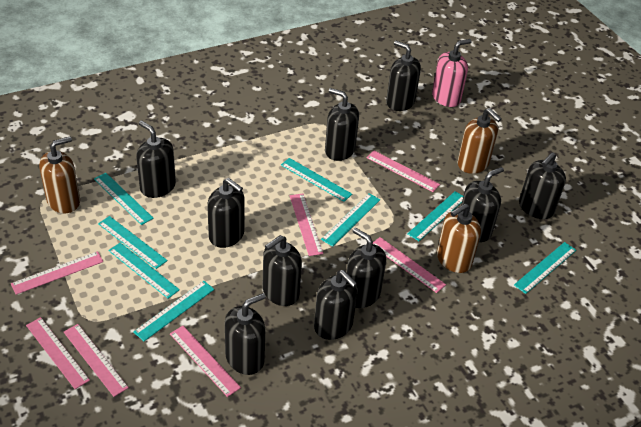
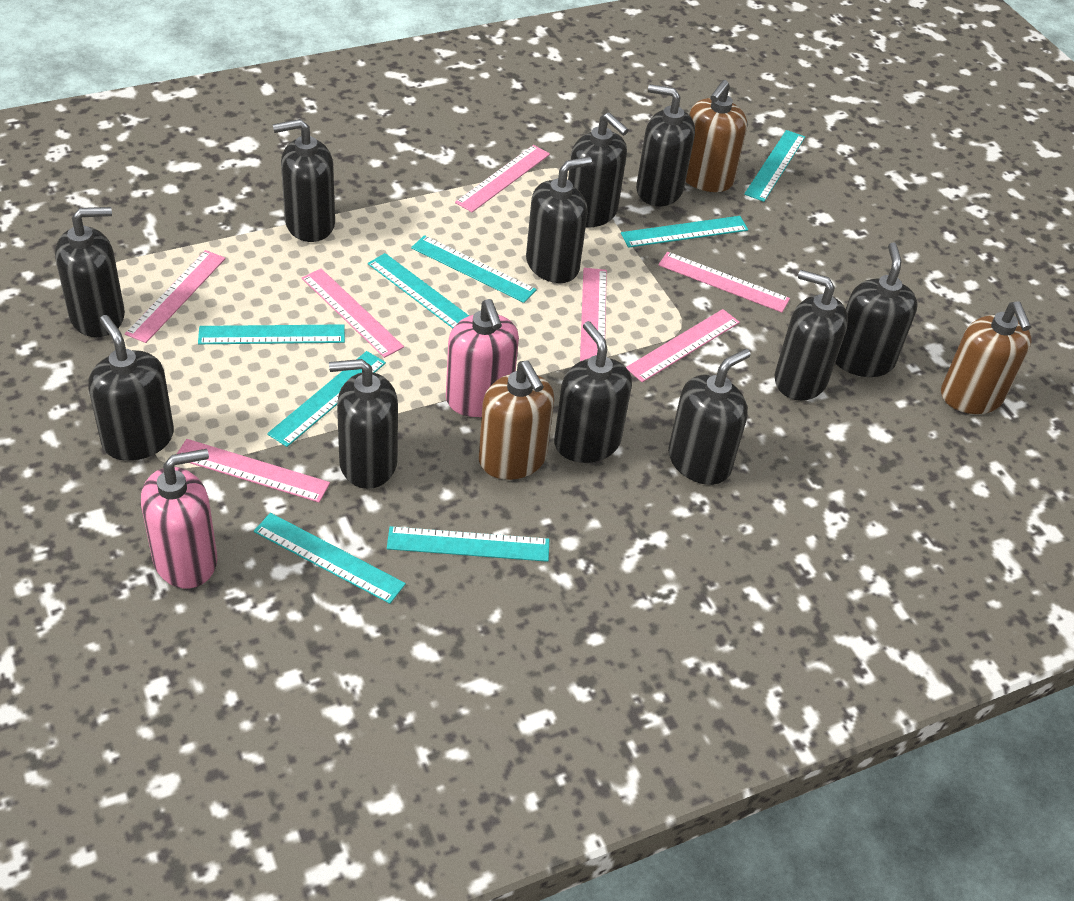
black soap dispenser: 10 -> 11
pink soap dispenser: 1 -> 2

